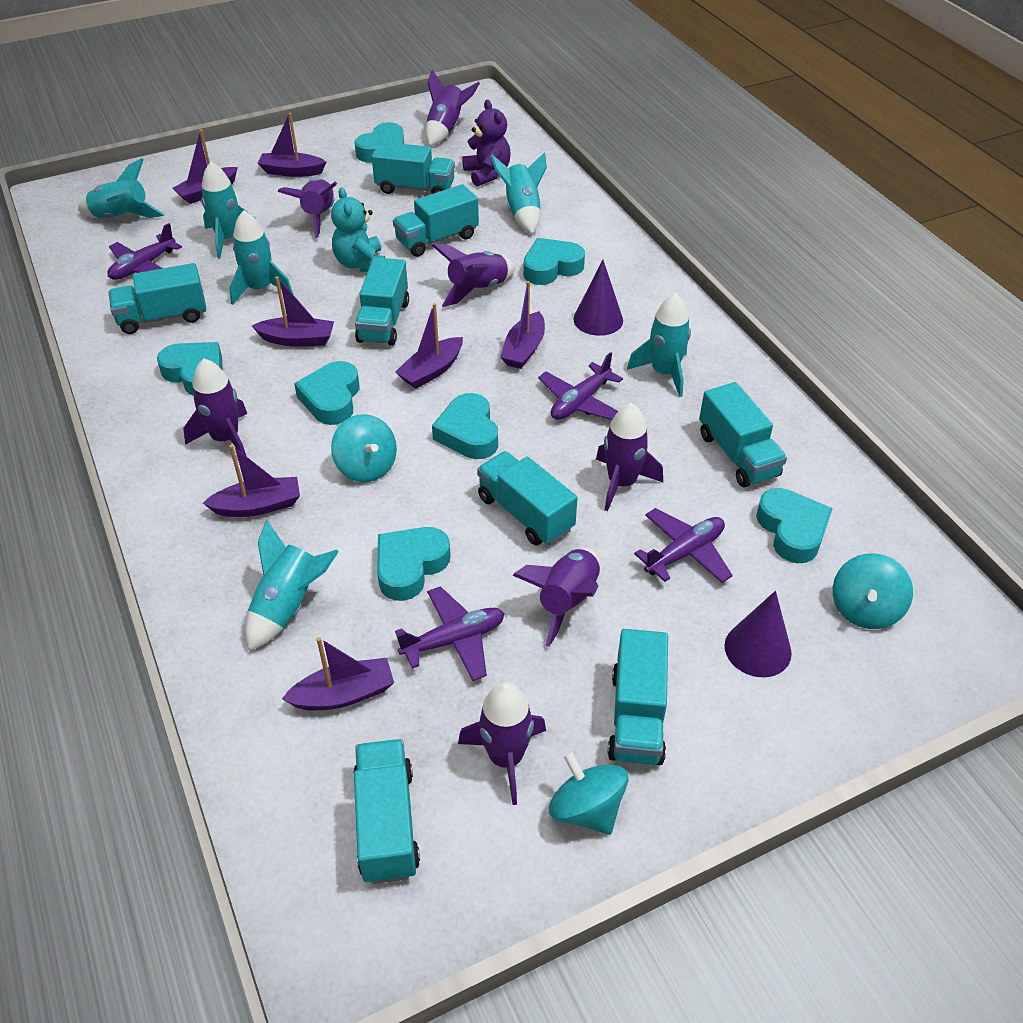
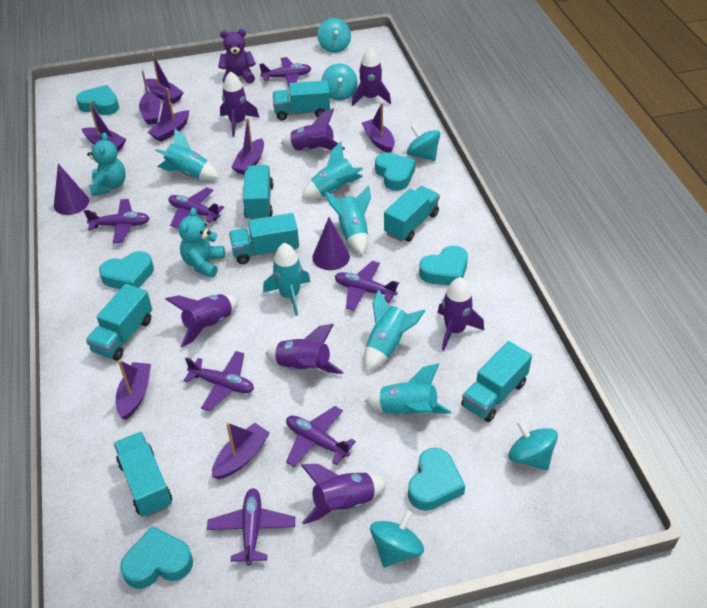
purple boat: 7 -> 8
purple plane: 4 -> 7
turquoise heart: 7 -> 6
turquoise spinning top: 3 -> 5
turquoise teddy bear: 1 -> 2
turquoise truck: 8 -> 7

